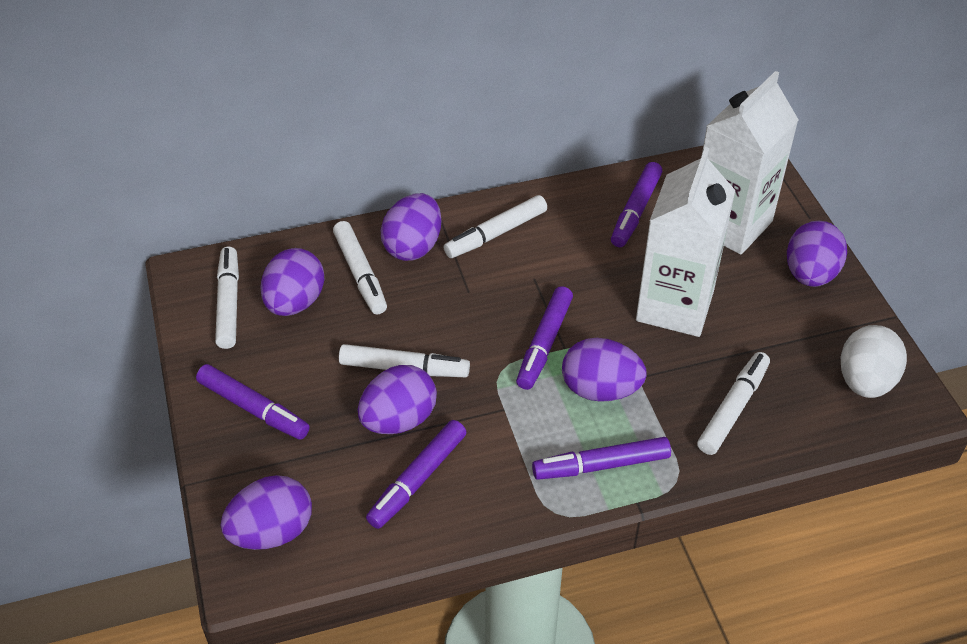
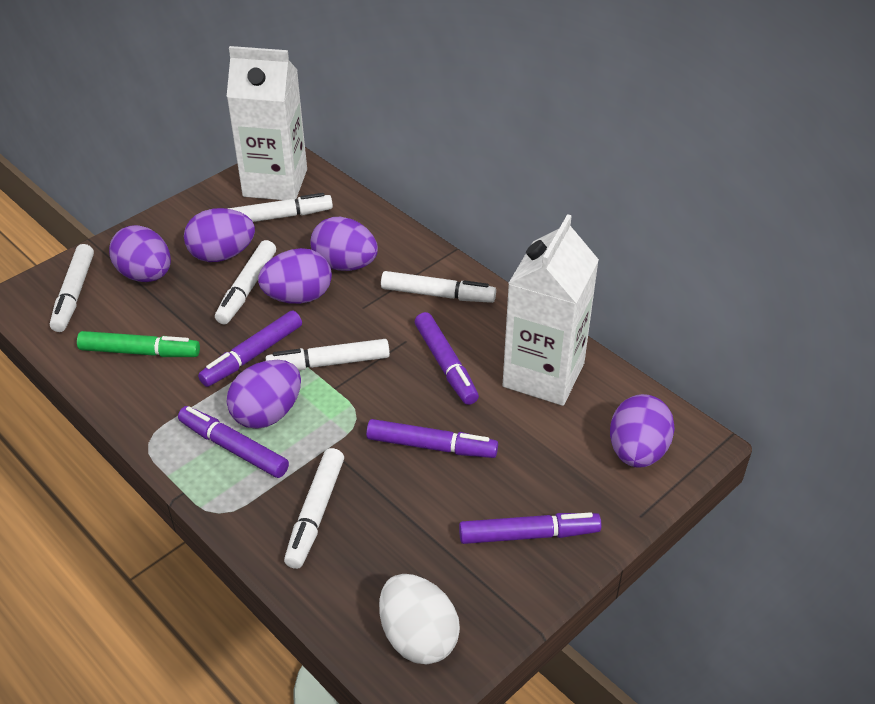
green marker: 0 -> 1
white marker: 5 -> 6

